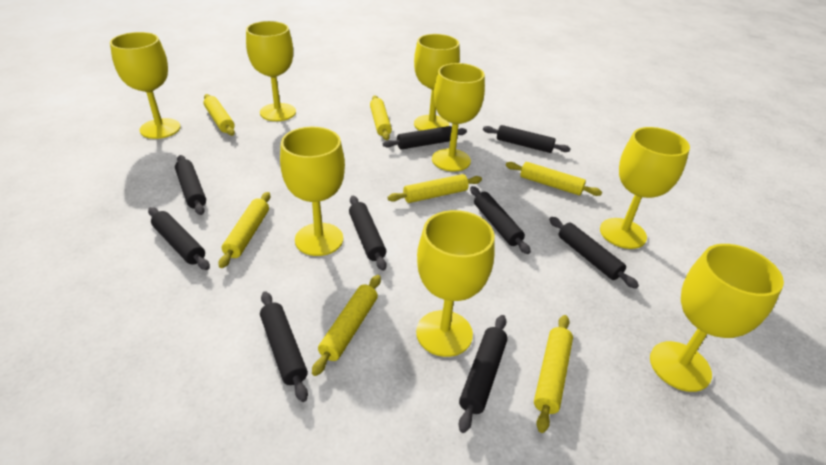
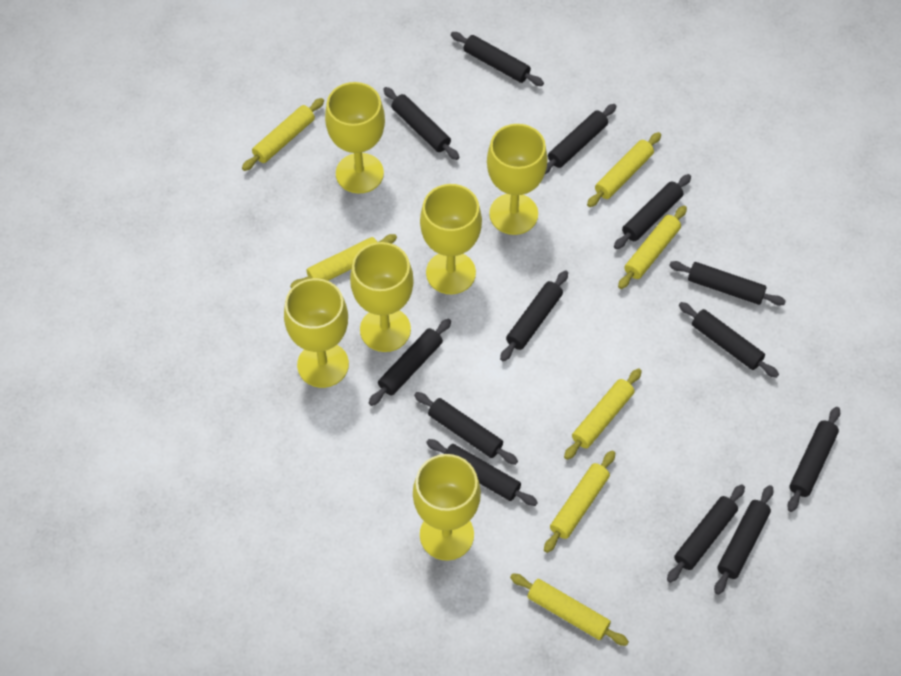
black rolling pin: 9 -> 13
yellow goblet: 8 -> 6

